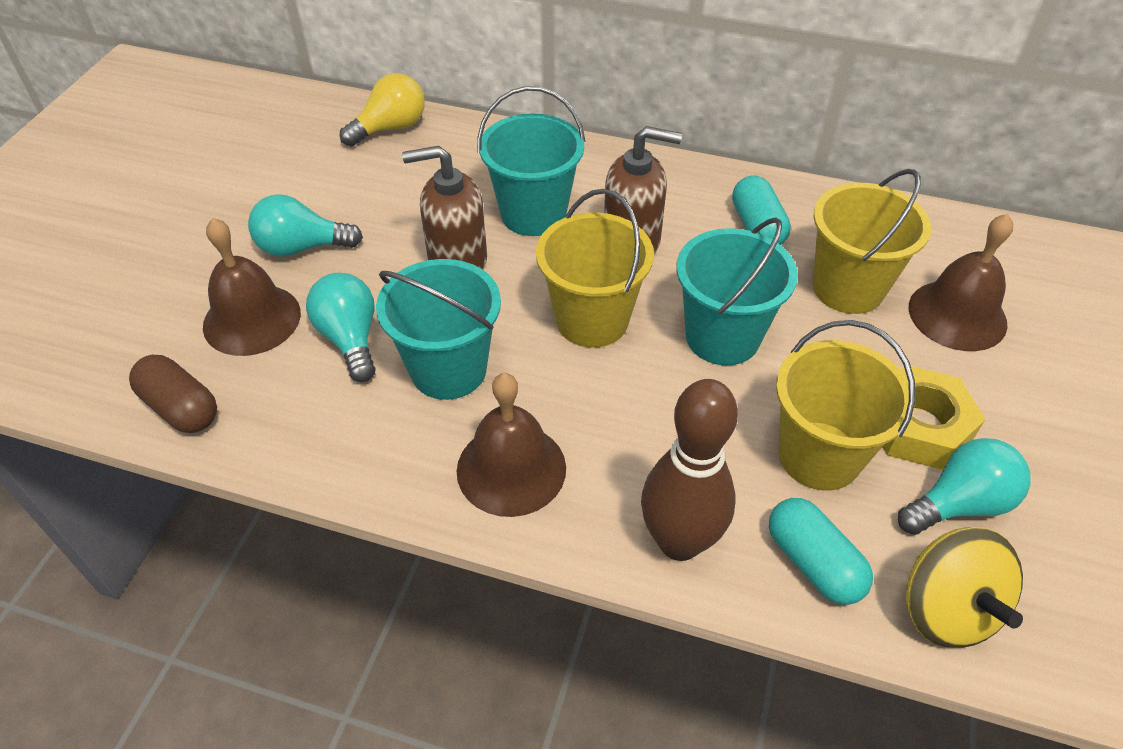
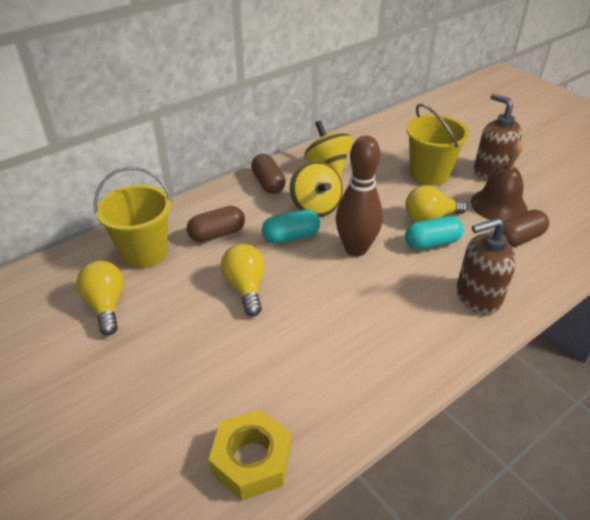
brown bell: 3 -> 1
brown capsule: 1 -> 3
turquoise bucket: 3 -> 0
turquoise light bulb: 3 -> 0
yellow bucket: 3 -> 2
yellow light bulb: 1 -> 3
yellow spinning top: 1 -> 2

